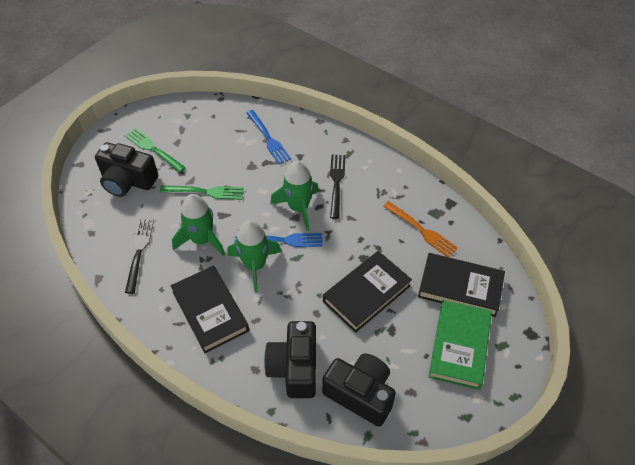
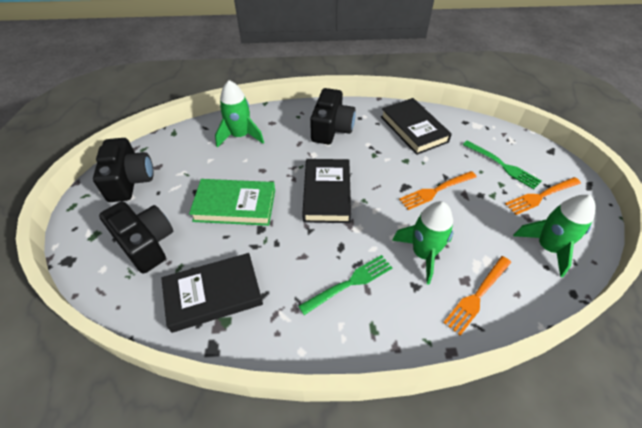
black fork: 2 -> 0
blue fork: 2 -> 0
orange fork: 1 -> 3

